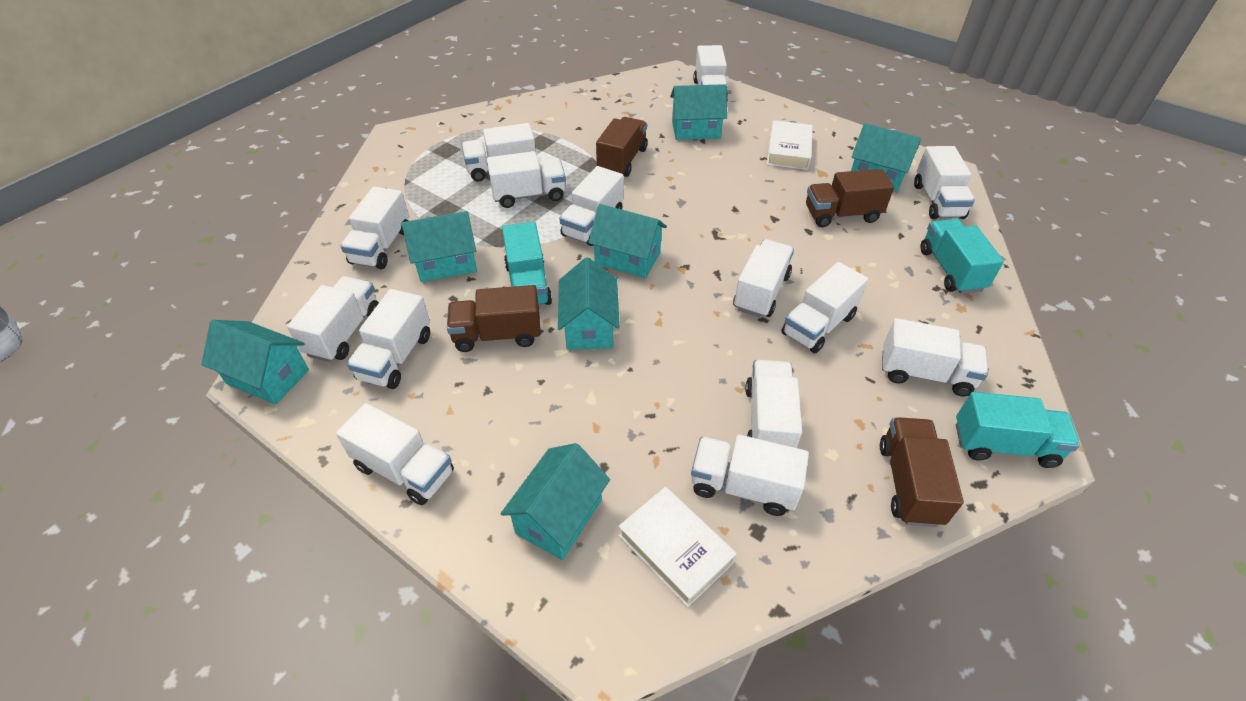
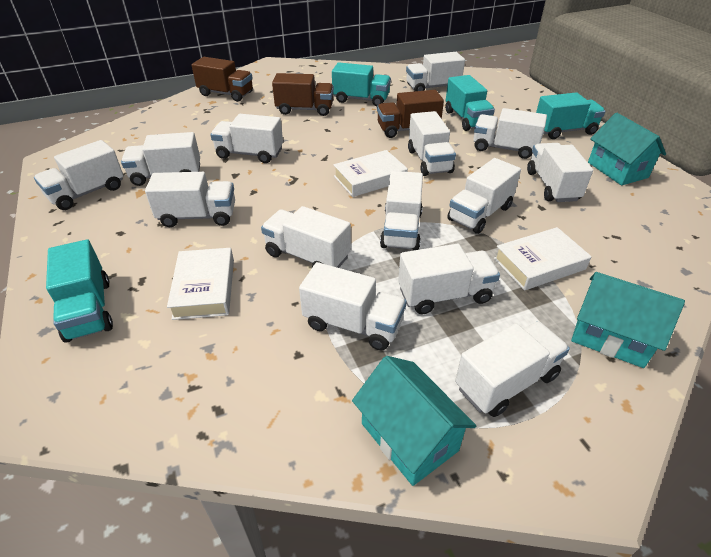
brown truck: 4 -> 3
turquoise house: 7 -> 3
turquoise truck: 3 -> 4
white book: 2 -> 3

